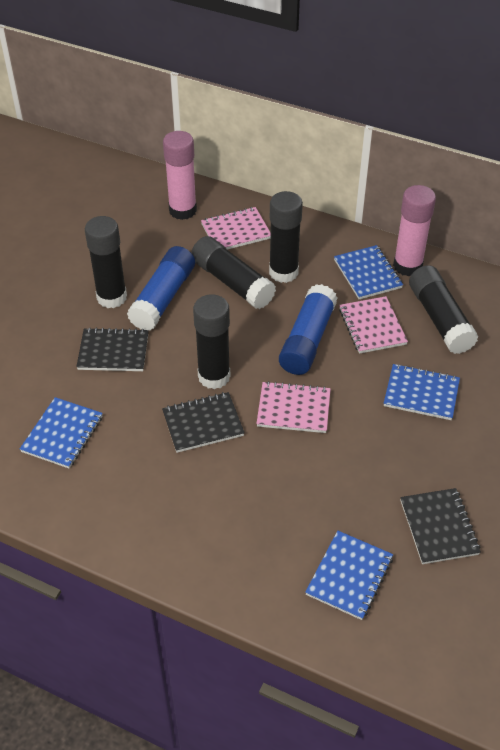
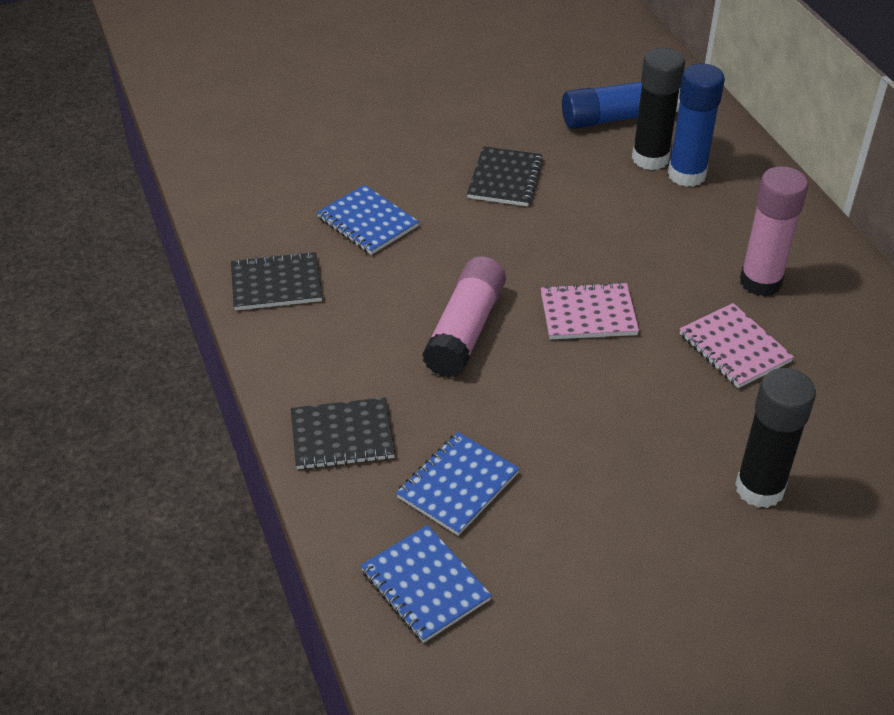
black glue stick: 5 -> 2
blue notebook: 4 -> 3
pink notebook: 3 -> 2

